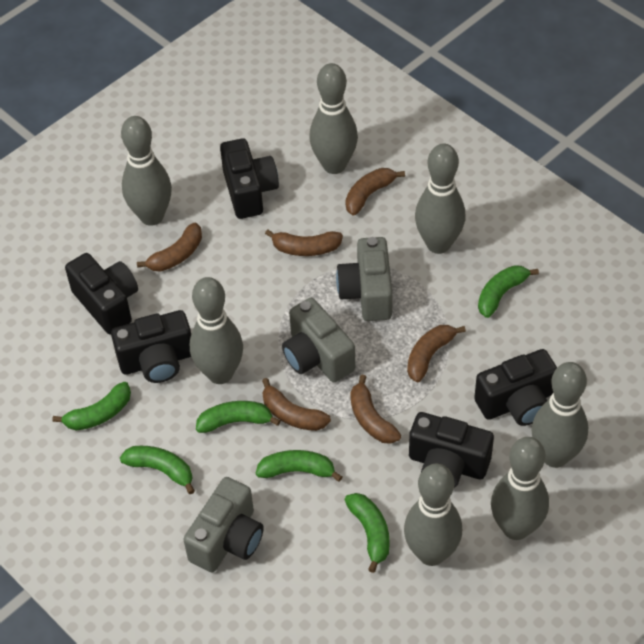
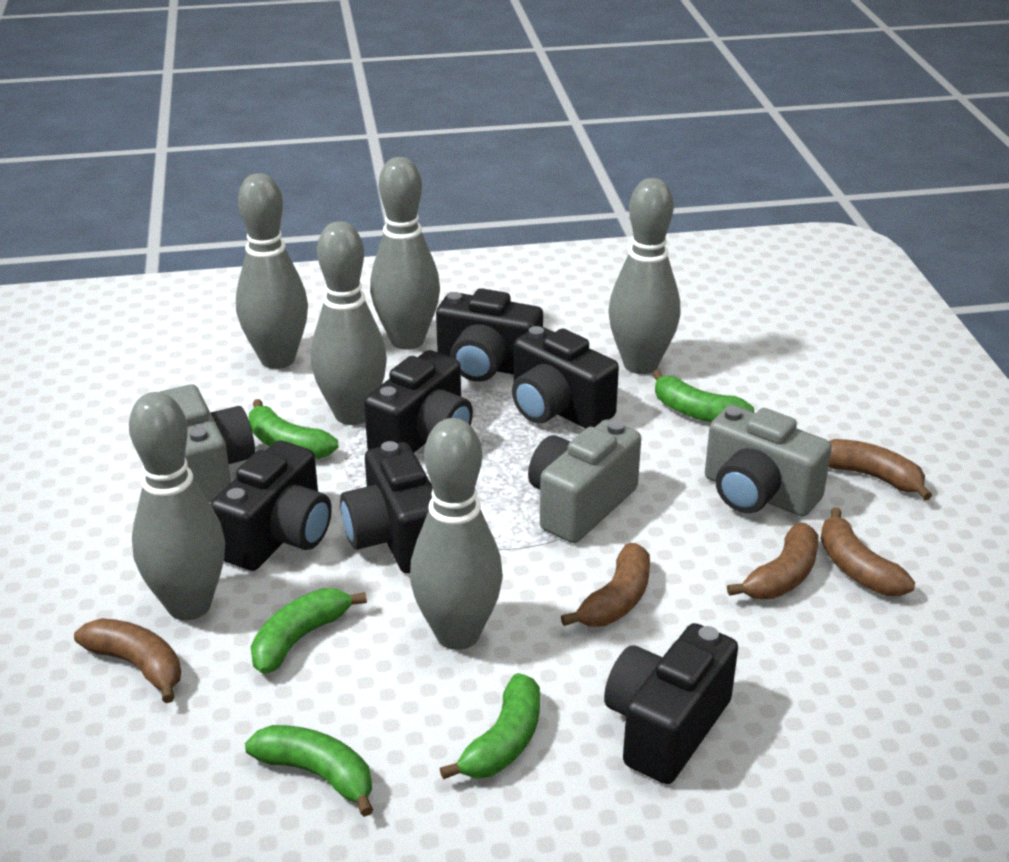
black camera: 5 -> 6
brown banana: 6 -> 5
green banana: 6 -> 5
grey bowling pin: 7 -> 6

